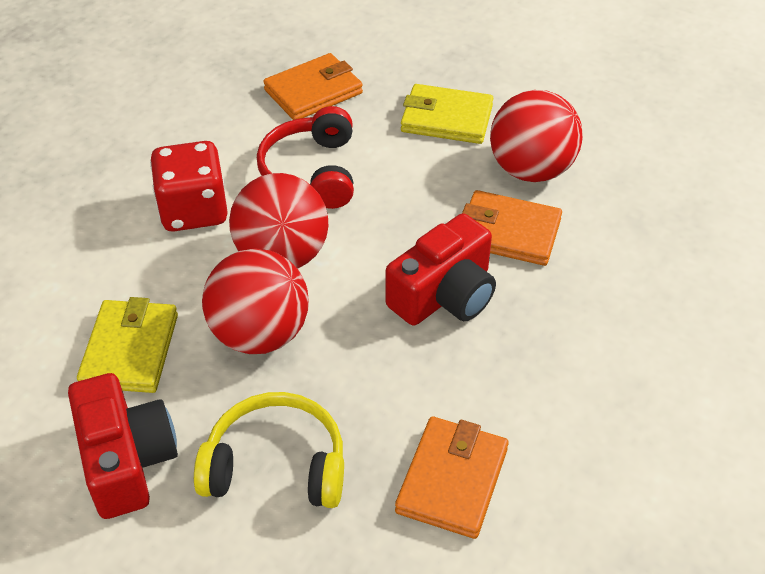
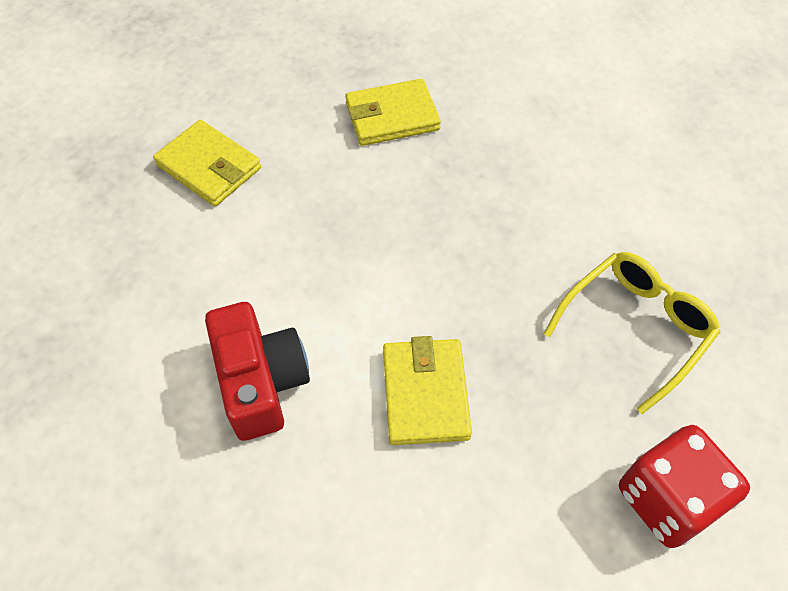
orange wallet: 3 -> 0
red ball: 3 -> 0
red camera: 2 -> 1
red headphones: 1 -> 0
yellow glasses: 0 -> 1
yellow headphones: 1 -> 0
yellow wallet: 2 -> 3

